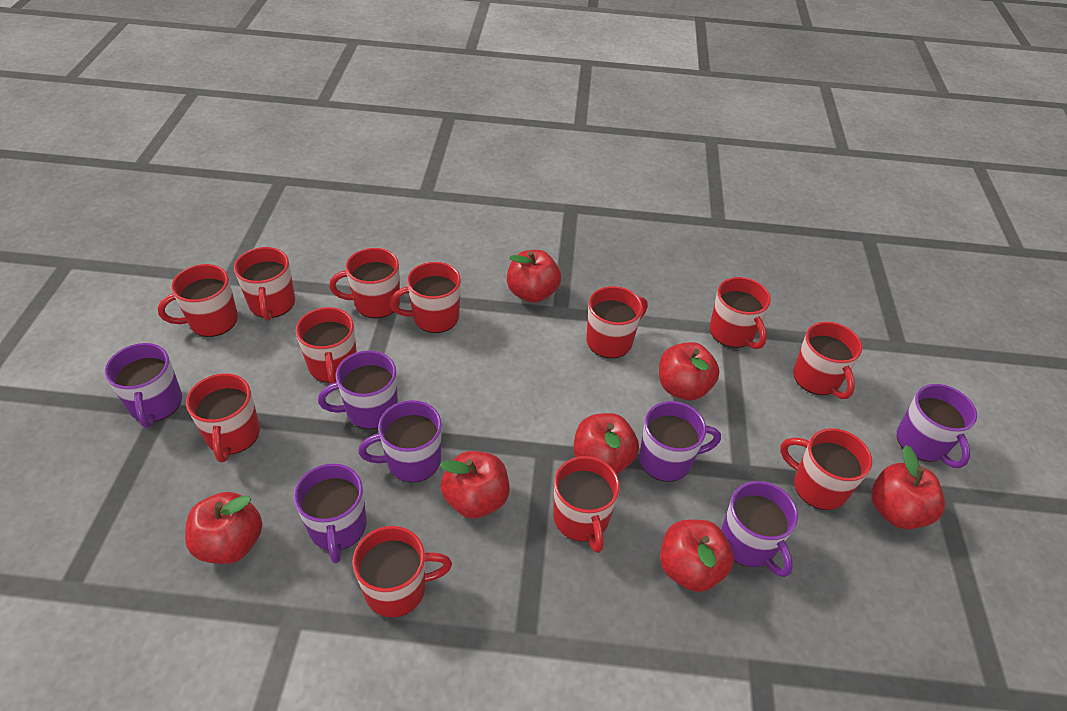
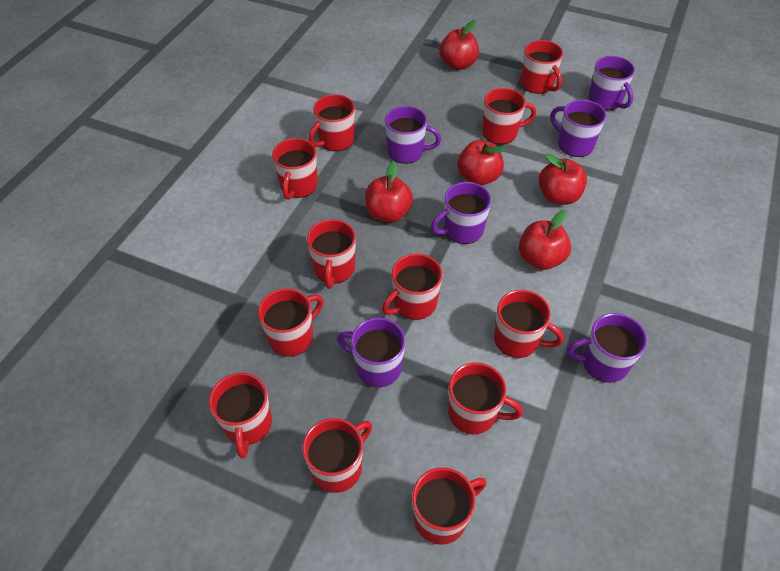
purple mug: 7 -> 6
red apple: 7 -> 5

